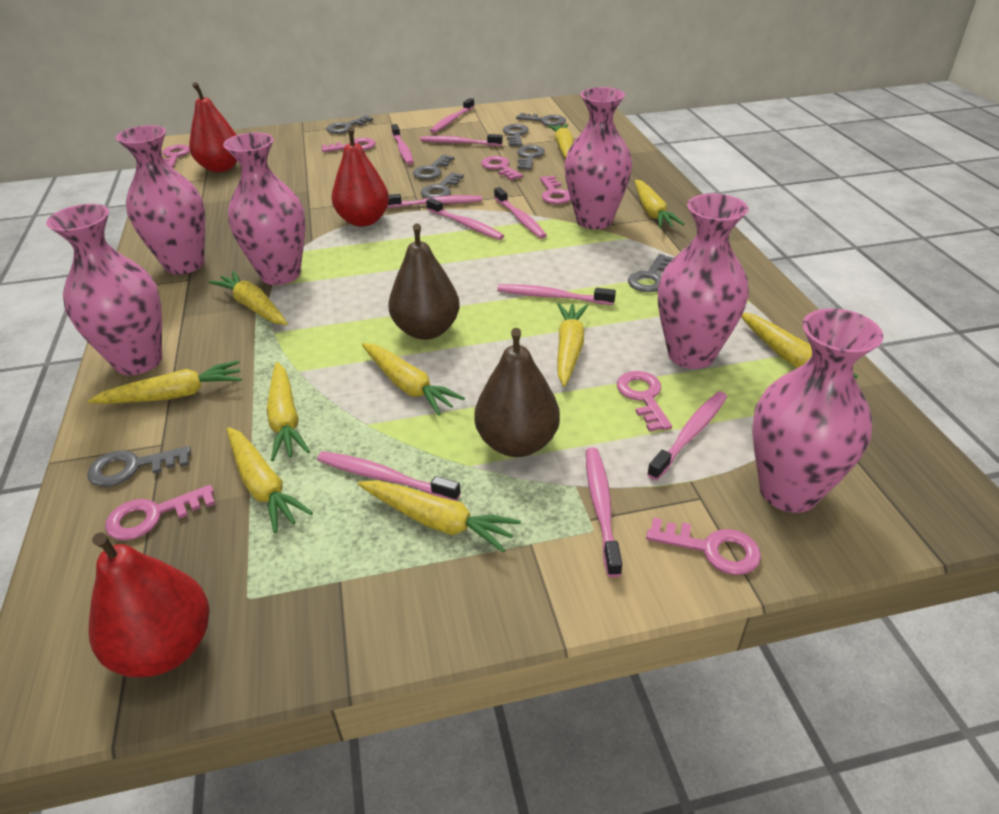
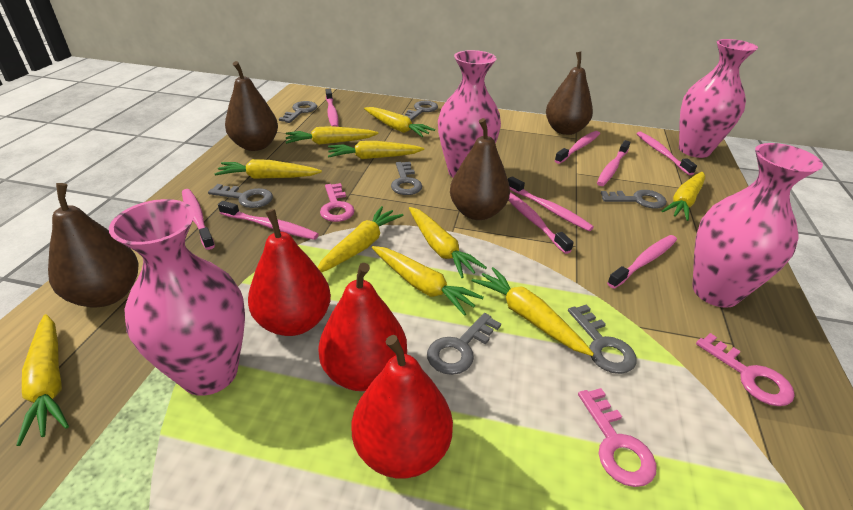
brown pear: 2 -> 4
grey key: 8 -> 7
pink key: 7 -> 3
pink toothbrush: 10 -> 9
pink vase: 6 -> 4

